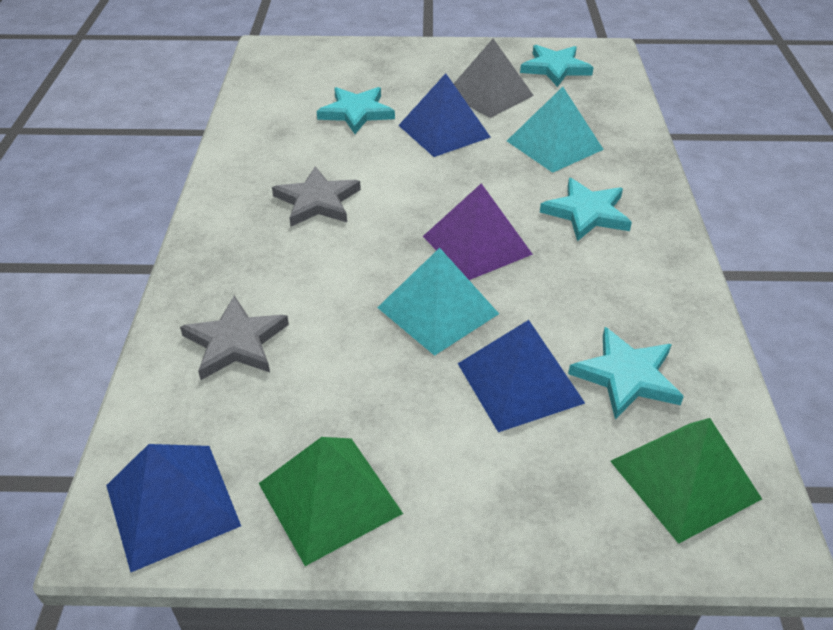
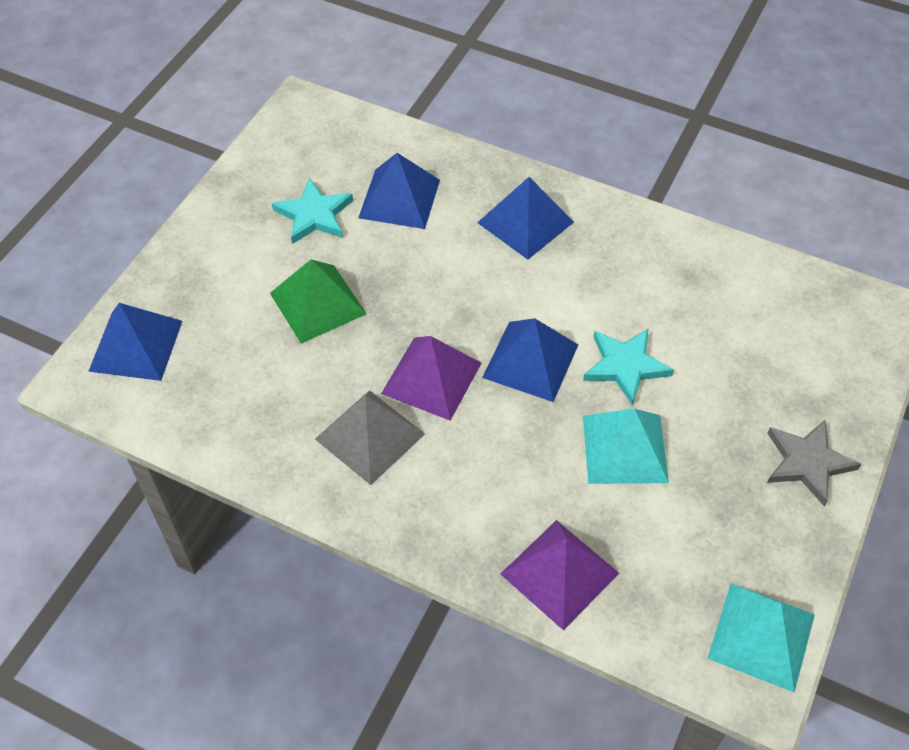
blue pyramid: 3 -> 4
green pyramid: 2 -> 1
grey star: 2 -> 1
purple pyramid: 1 -> 2
turquoise star: 4 -> 2

